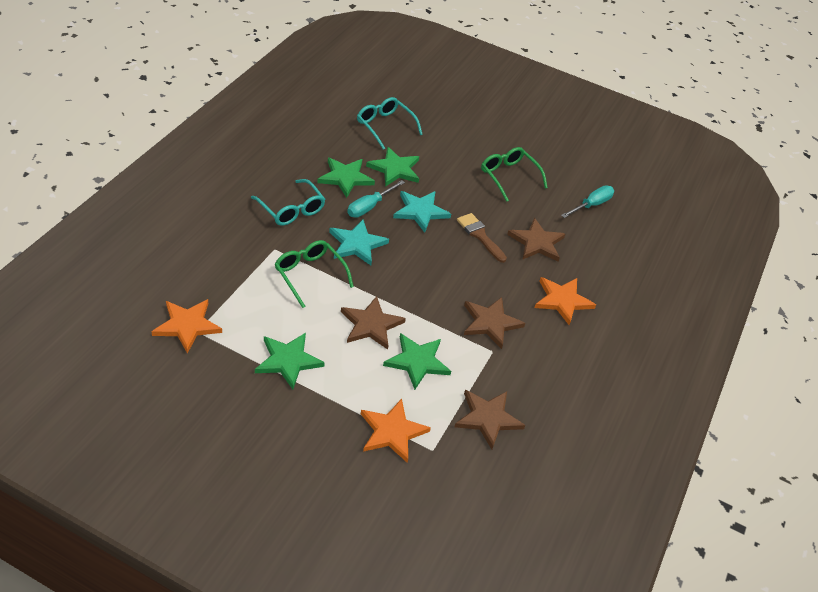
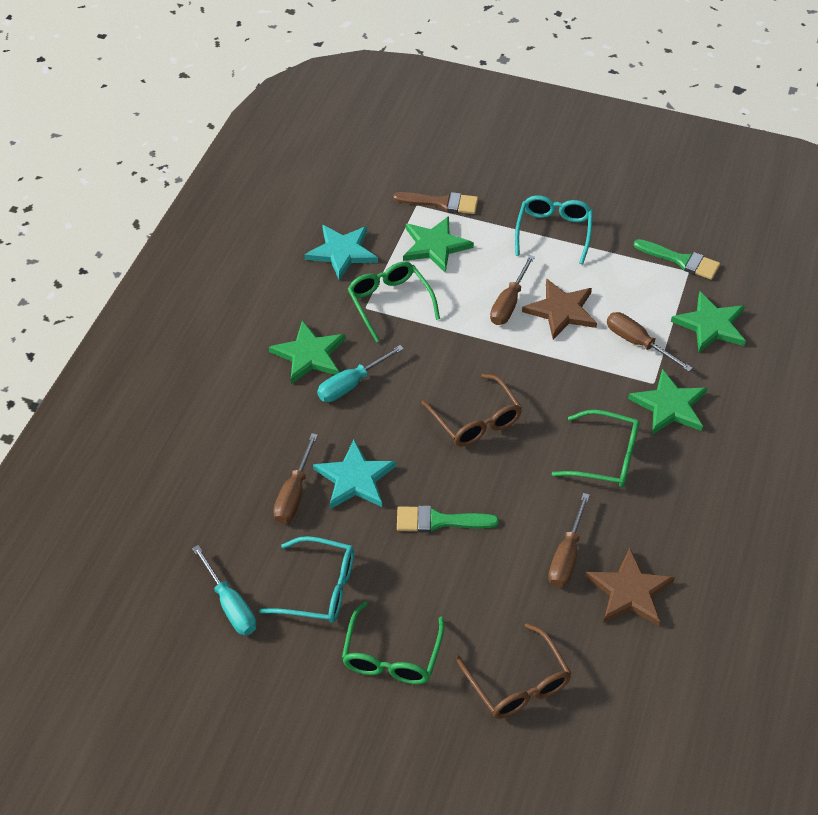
brown glasses: 0 -> 2
brown screwdriver: 0 -> 4
brown star: 4 -> 2
green brush: 0 -> 2
green glasses: 2 -> 3
orange star: 3 -> 0

